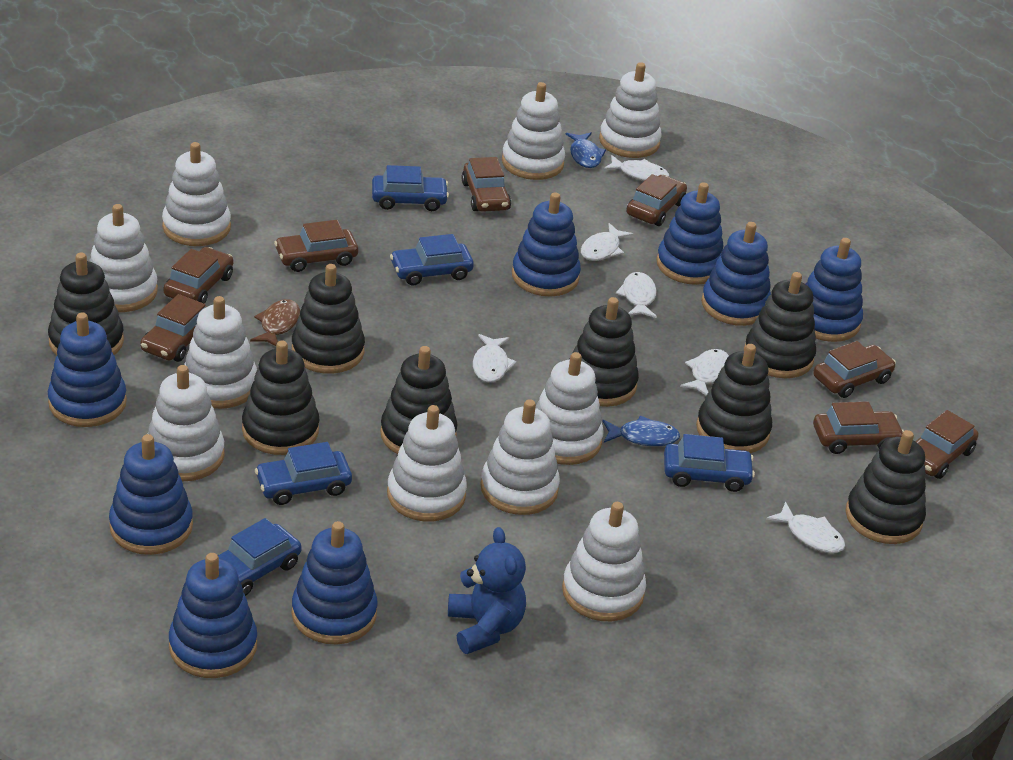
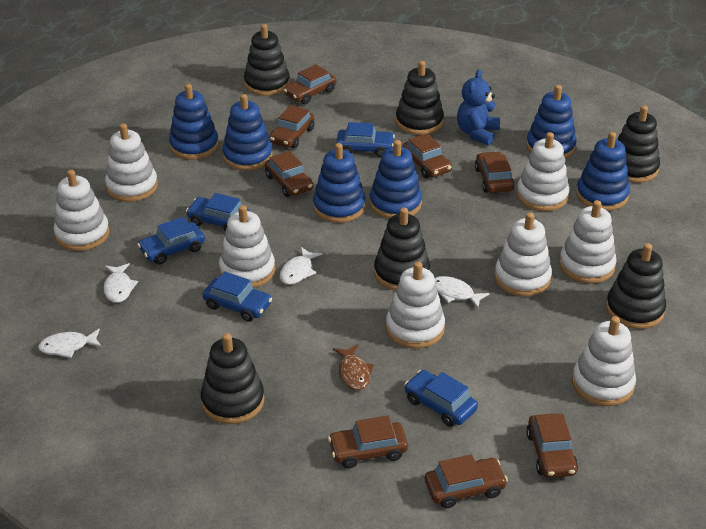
black stacking toy: 8 -> 6
blue fish: 2 -> 0
blue stacking toy: 8 -> 6
white fish: 6 -> 4
white stacking toy: 10 -> 8

